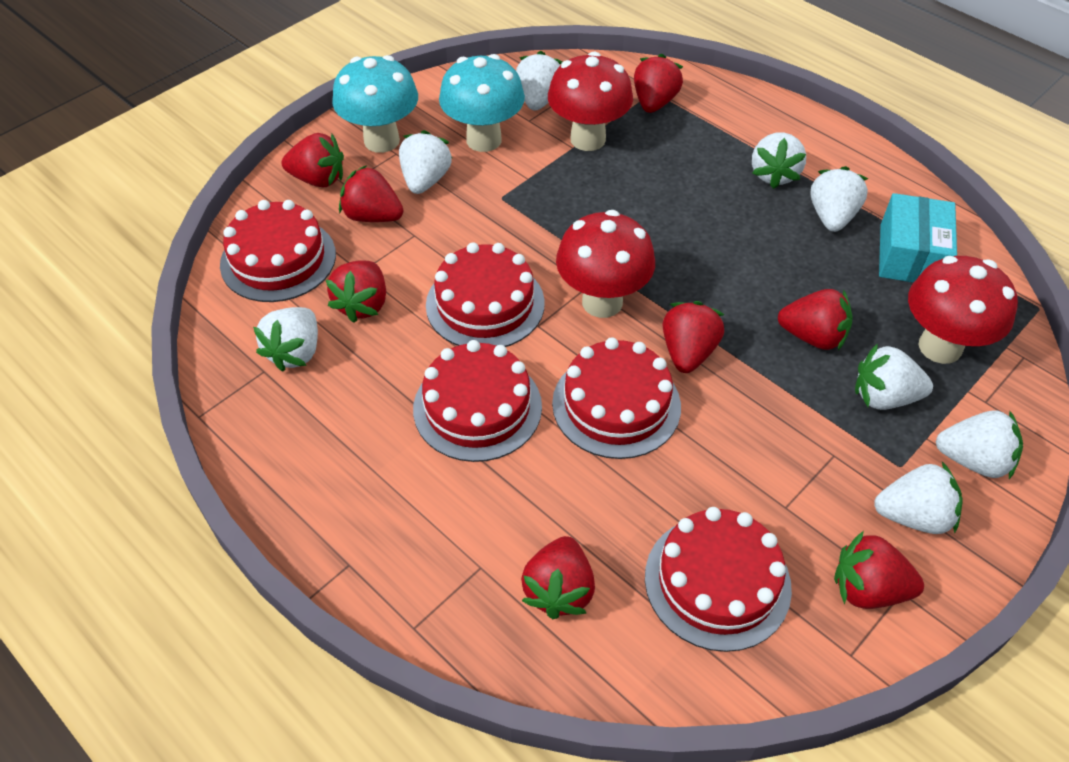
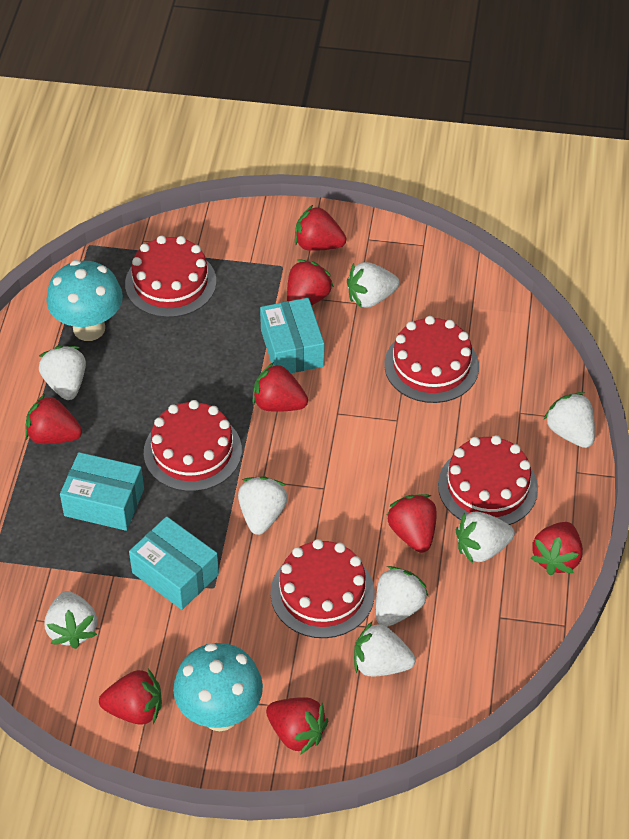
red mushroom: 3 -> 0
turquoise box: 1 -> 3

